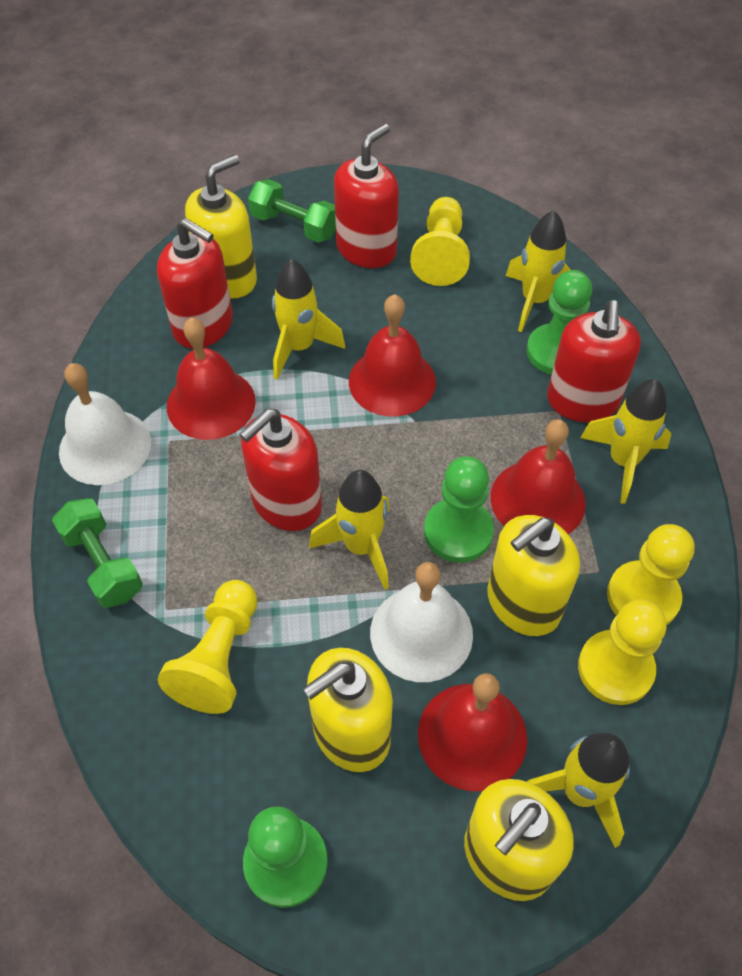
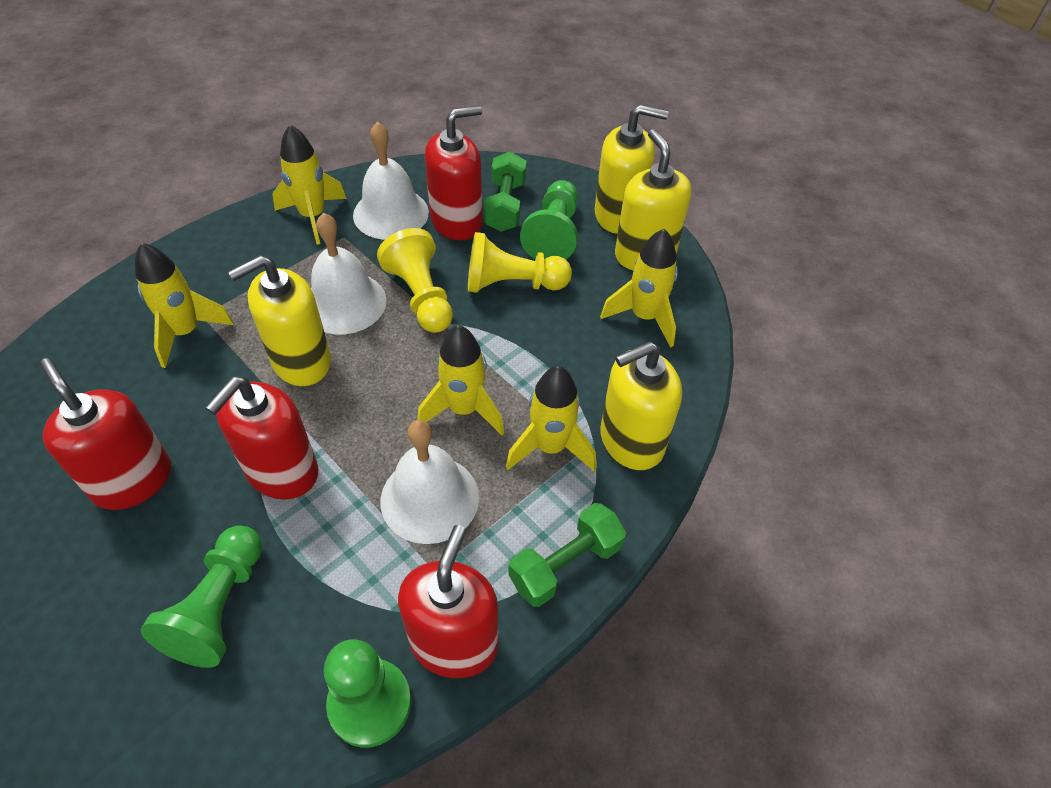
red bell: 4 -> 0
white bell: 2 -> 3
yellow pawn: 4 -> 2

